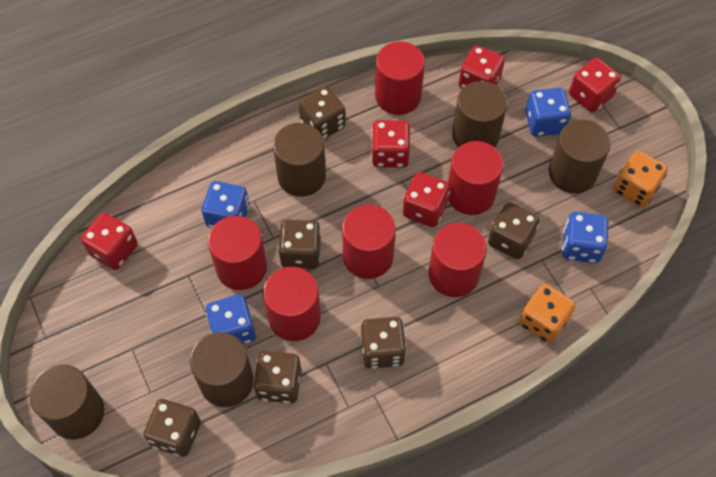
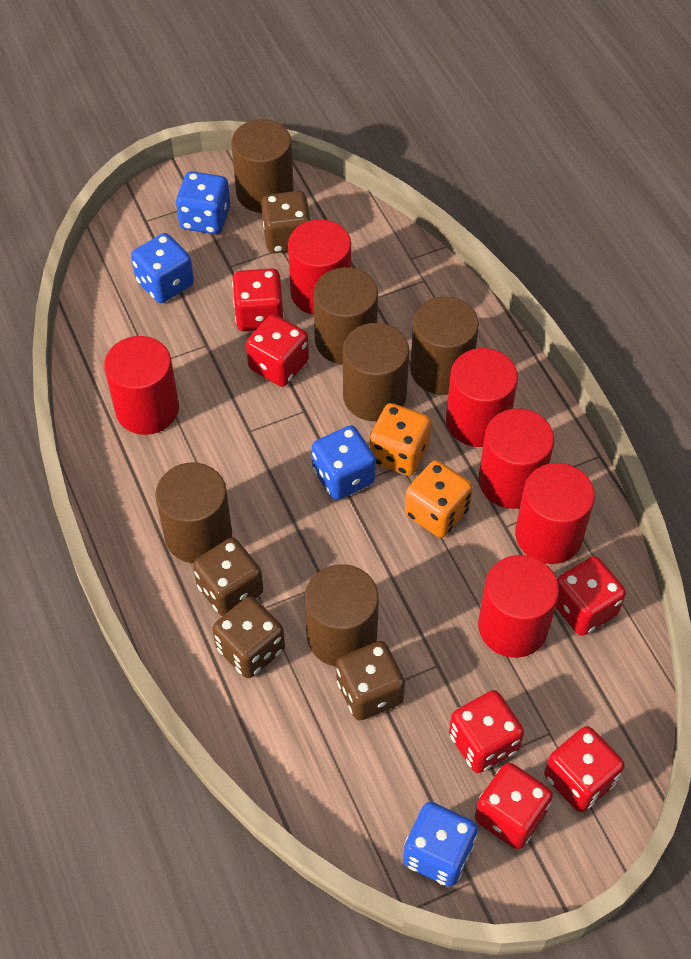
brown cylinder: 5 -> 6
brown dice: 6 -> 4
red dice: 5 -> 6

